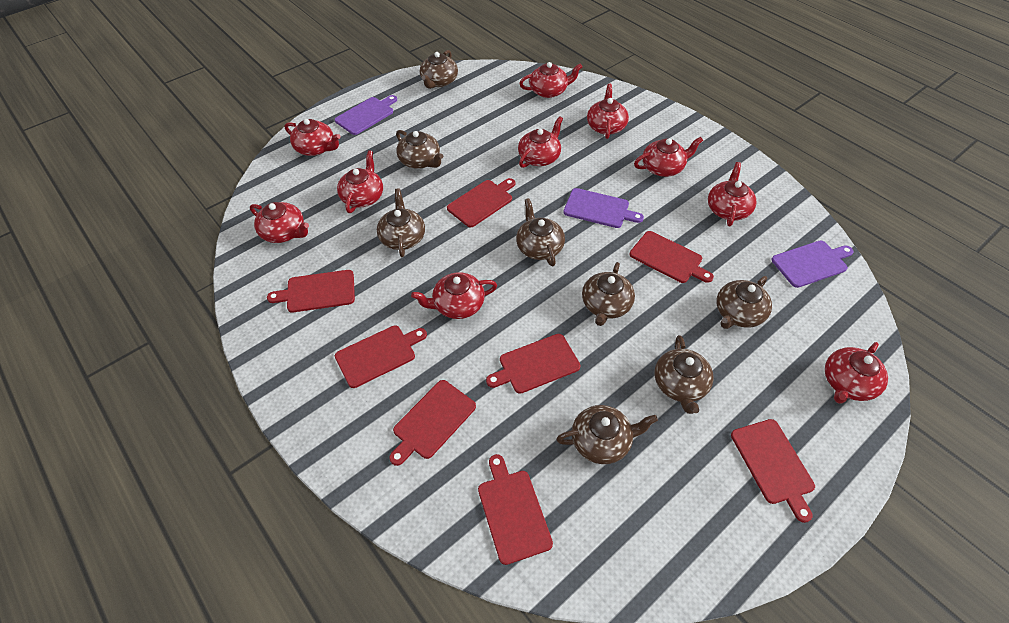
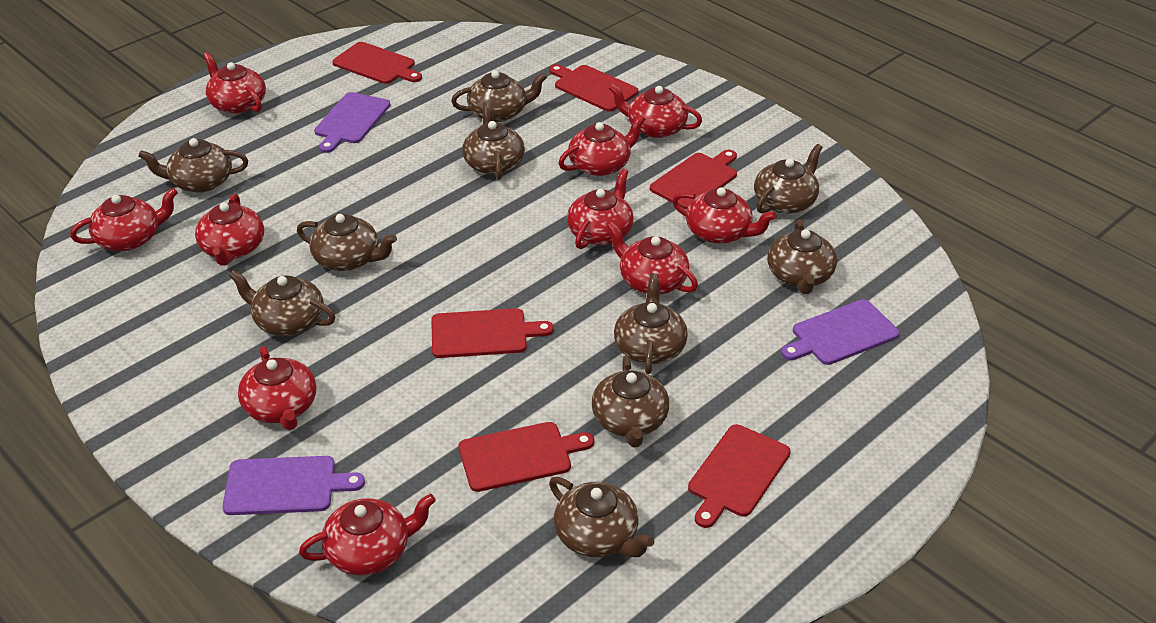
brown teapot: 8 -> 10
red cutting board: 8 -> 6

